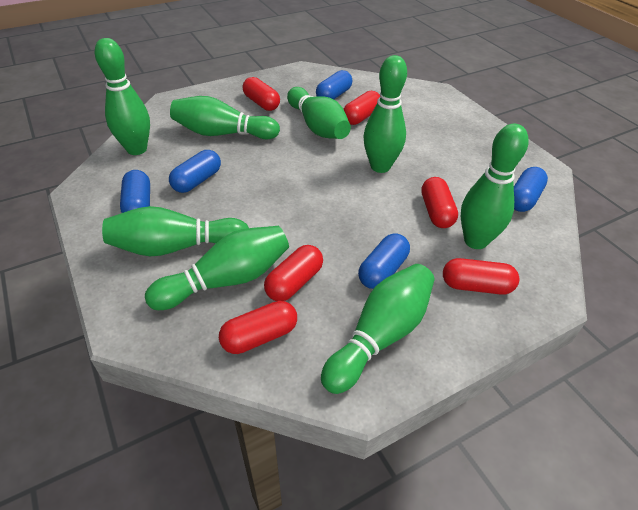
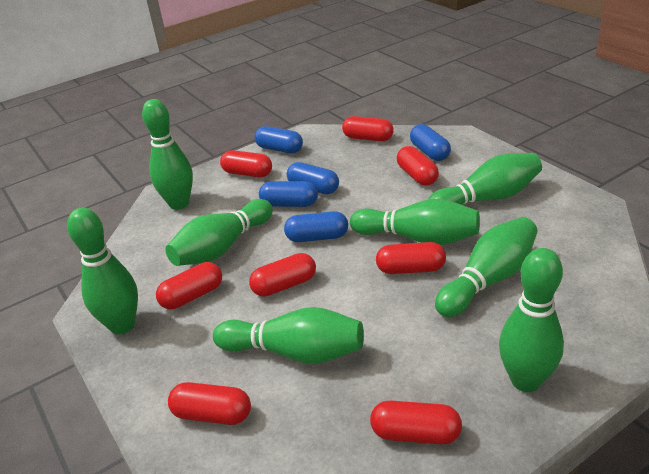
red capsule: 6 -> 8

